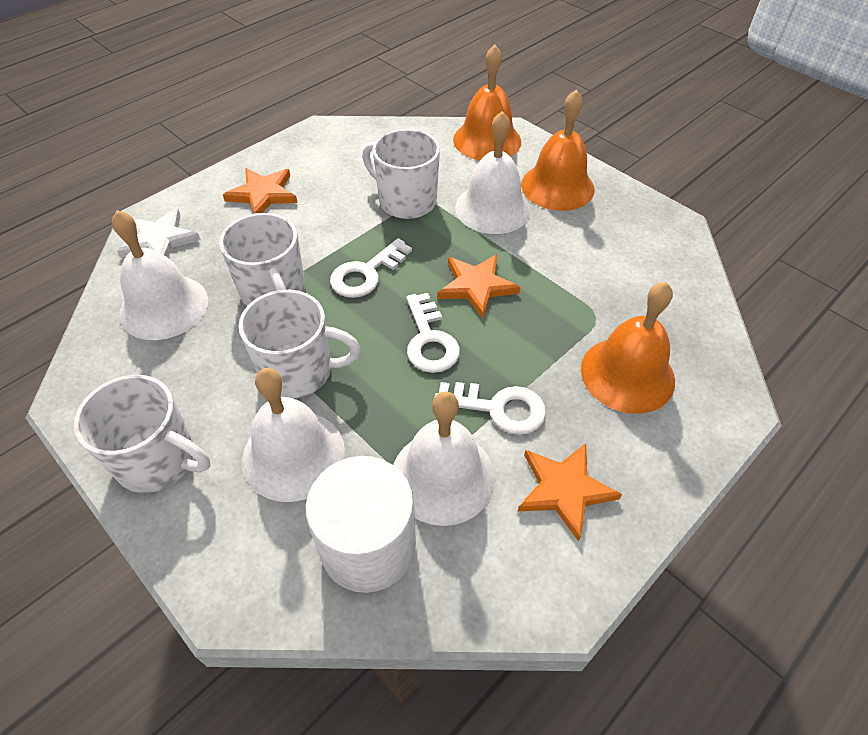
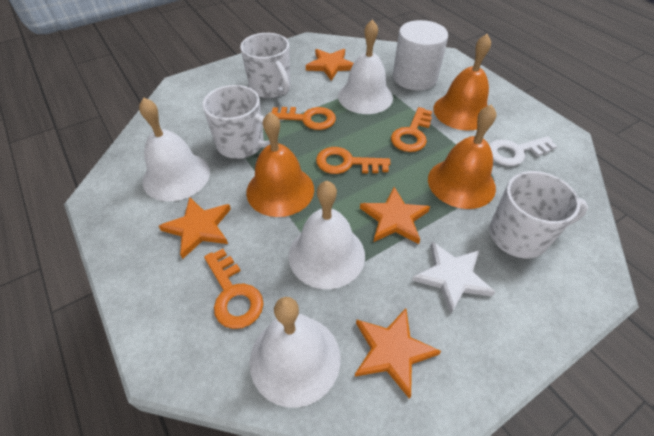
orange key: 0 -> 4
orange star: 3 -> 4
white key: 3 -> 1
white mug: 4 -> 3

